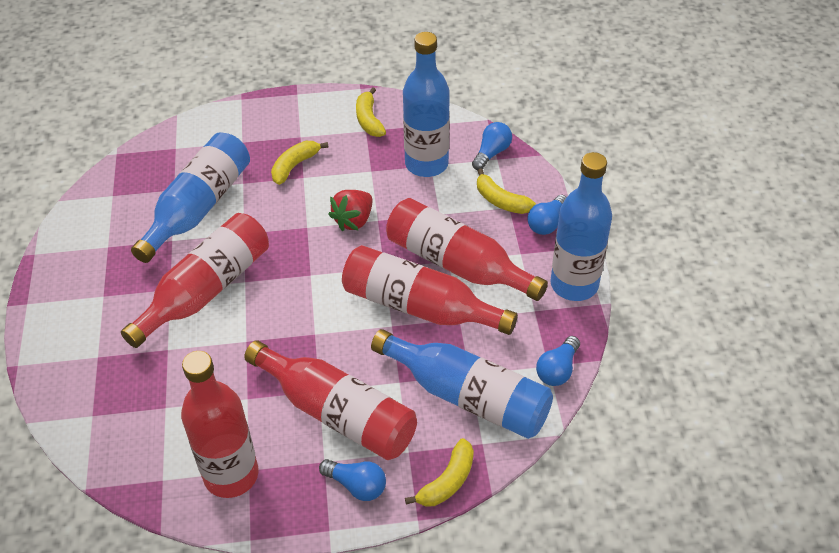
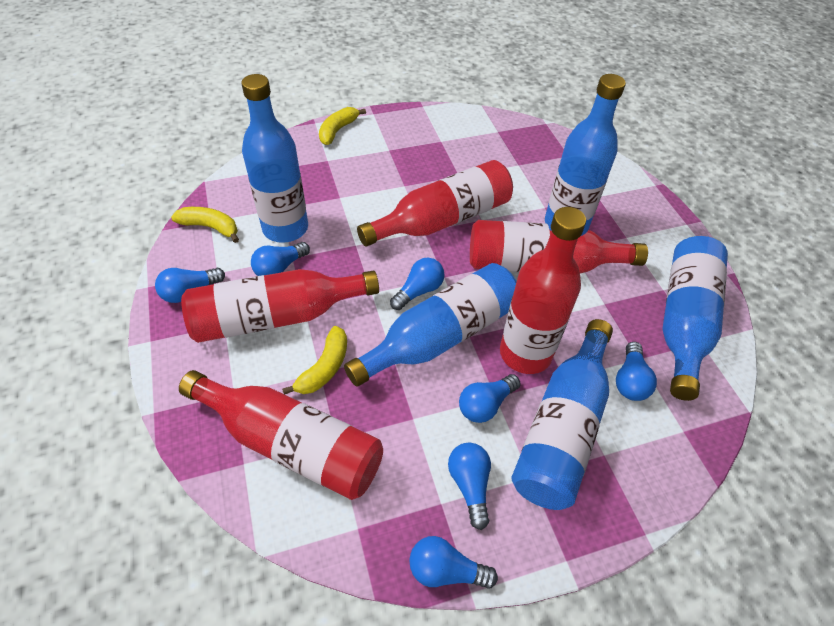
blue bottle: 4 -> 5
blue light bulb: 4 -> 7
red strawberry: 1 -> 0
yellow banana: 4 -> 3

